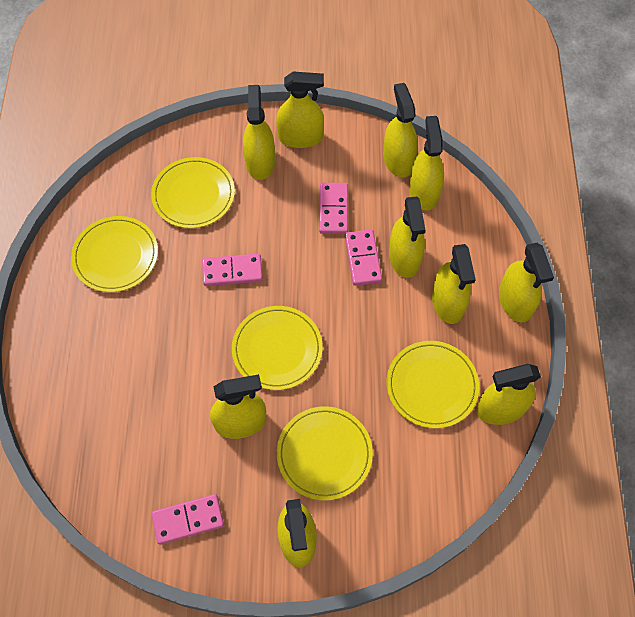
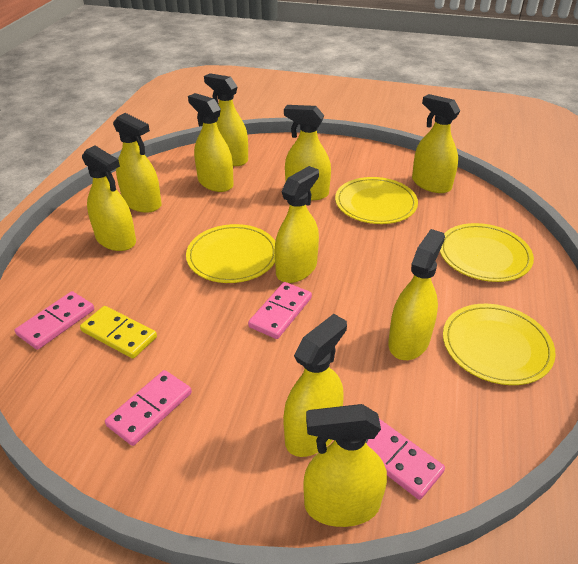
yellow domino: 0 -> 1
yellow plate: 5 -> 4

